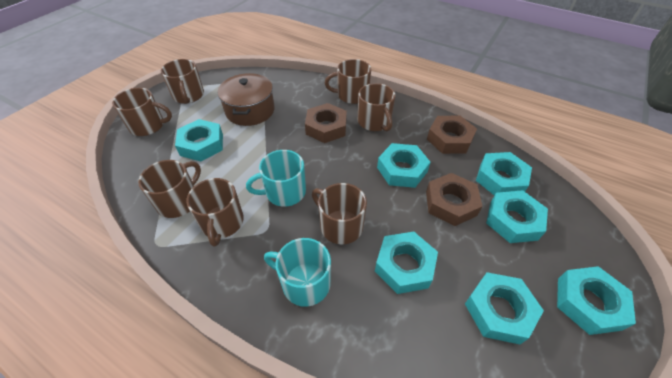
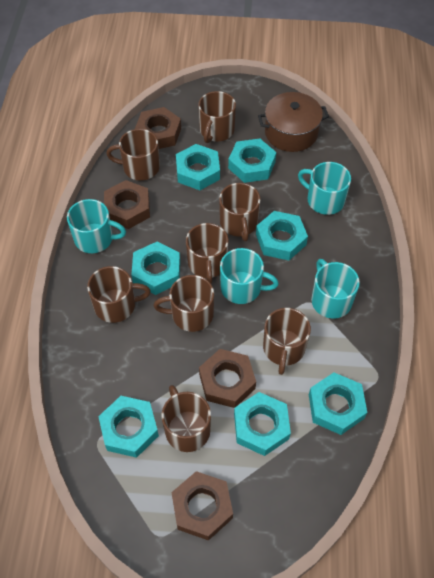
brown mug: 7 -> 8
brown nut: 3 -> 4
turquoise mug: 2 -> 4

